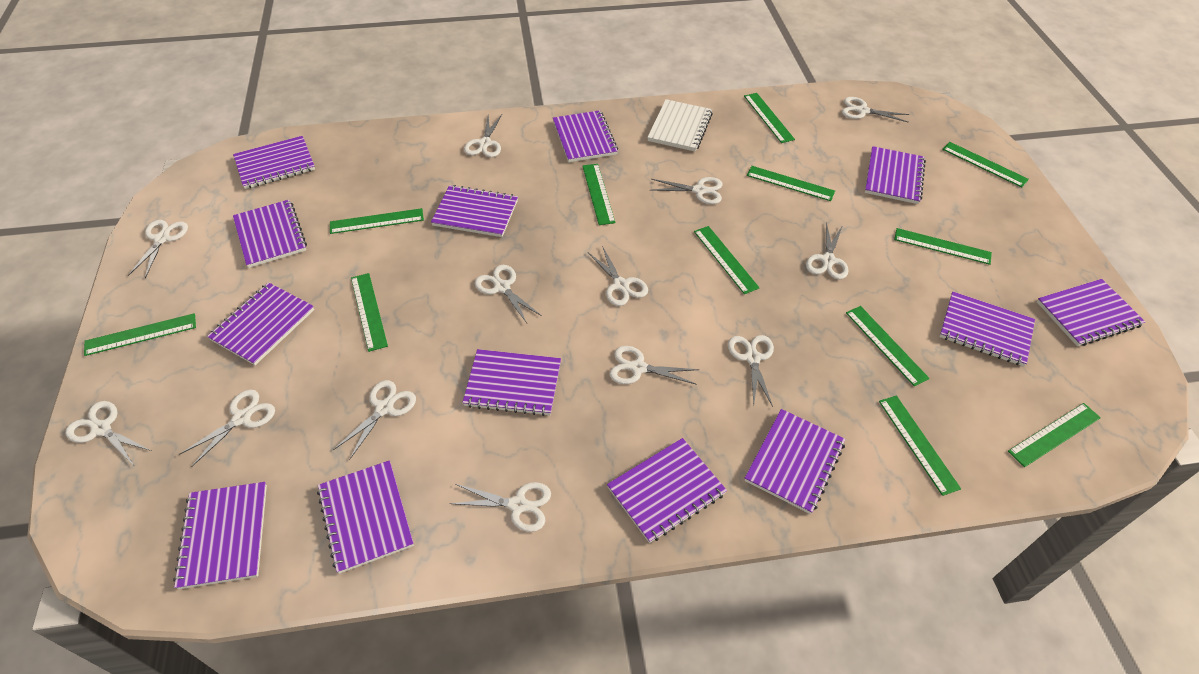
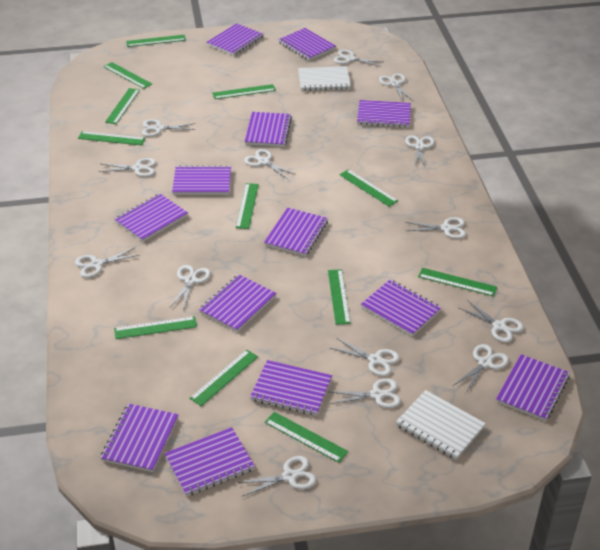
white notebook: 1 -> 2
white scissors: 13 -> 14

